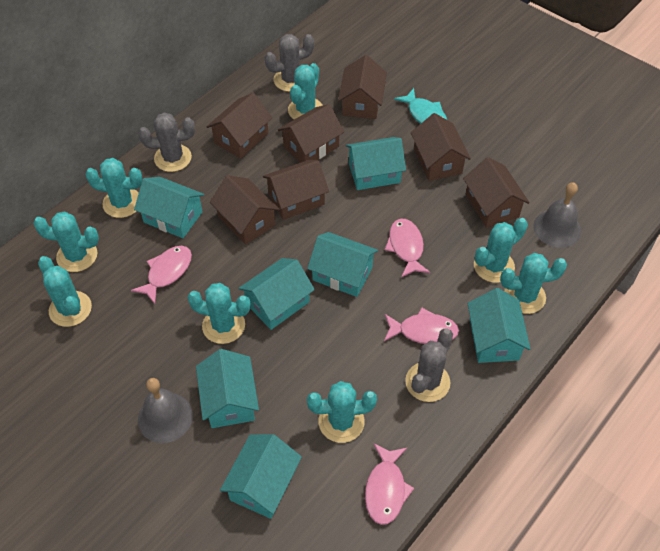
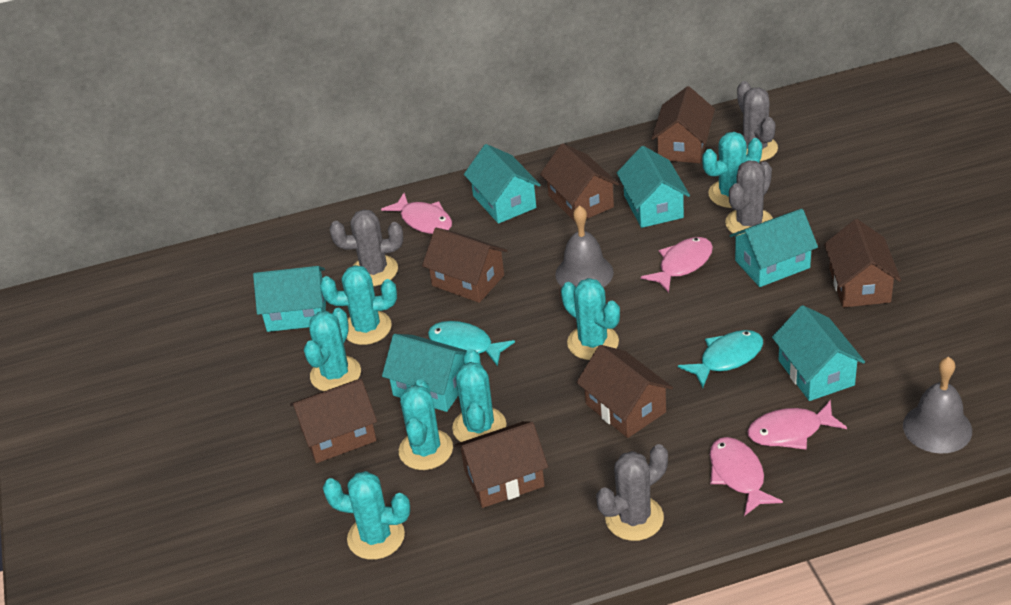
grey cactus: 3 -> 4
turquoise cactus: 8 -> 7
turquoise fish: 1 -> 2
turquoise house: 7 -> 6

